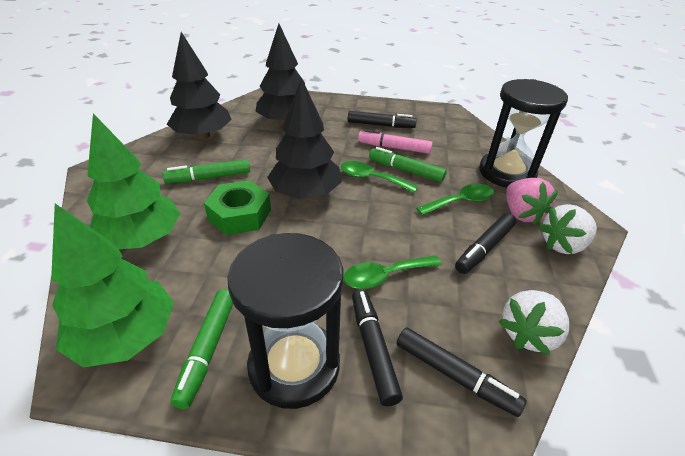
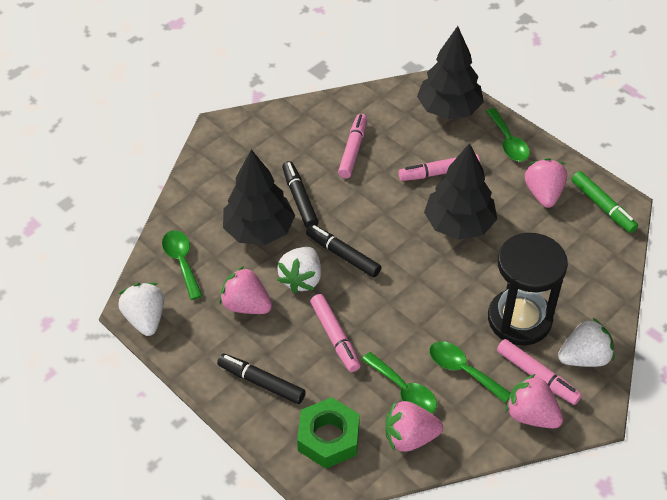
black hourglass: 2 -> 1
black marker: 4 -> 3
green marker: 3 -> 1
green spoon: 3 -> 4
green tree: 2 -> 0
pink marker: 1 -> 4
pink strawberry: 1 -> 4
white strawberry: 2 -> 3

